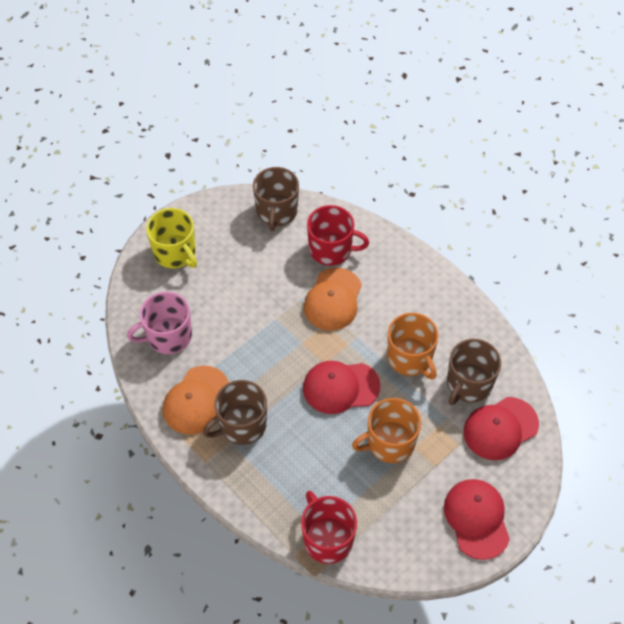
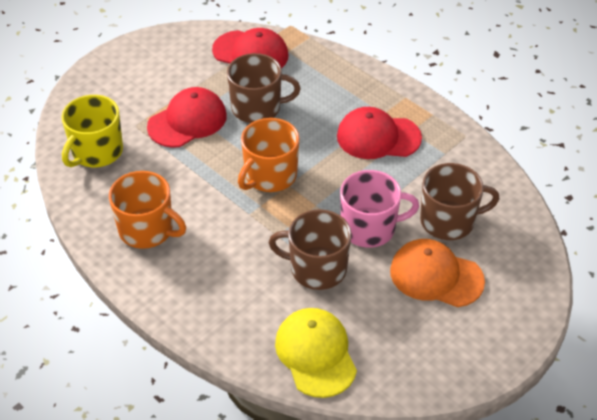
orange cap: 2 -> 1
red mug: 2 -> 0
yellow cap: 0 -> 1

